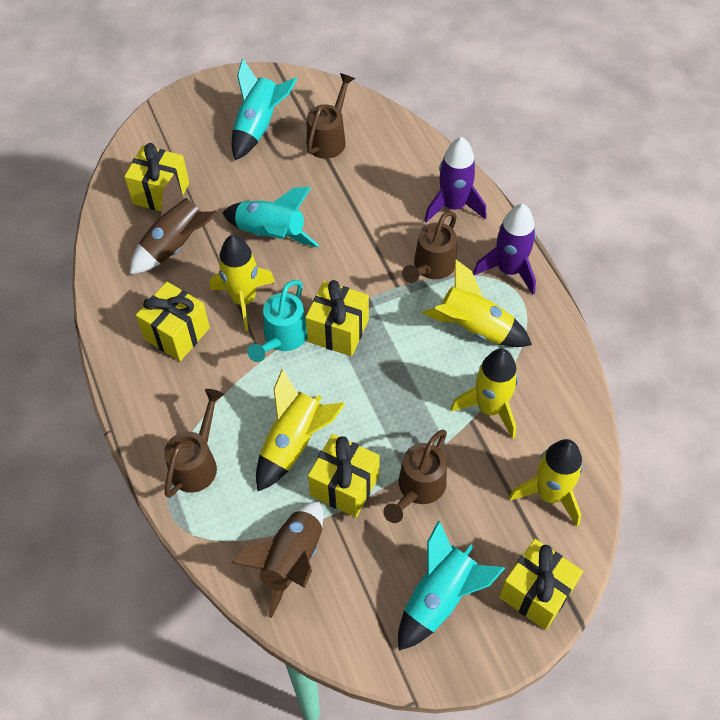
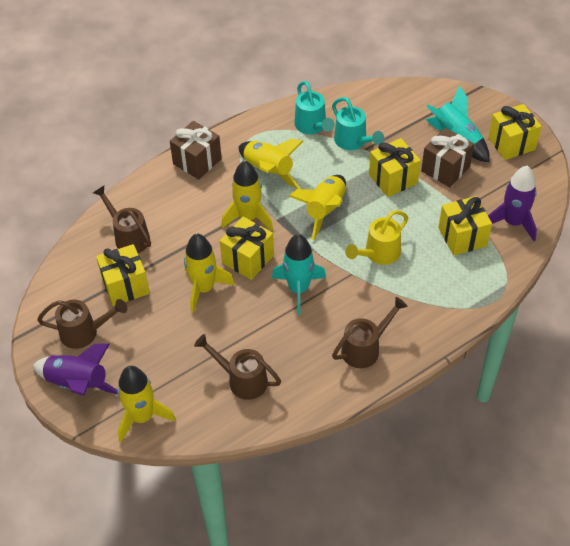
brown gift: 0 -> 2
brown rocket: 2 -> 0
turquoise rocket: 3 -> 2
turquoise watering can: 1 -> 2
yellow watering can: 0 -> 1

